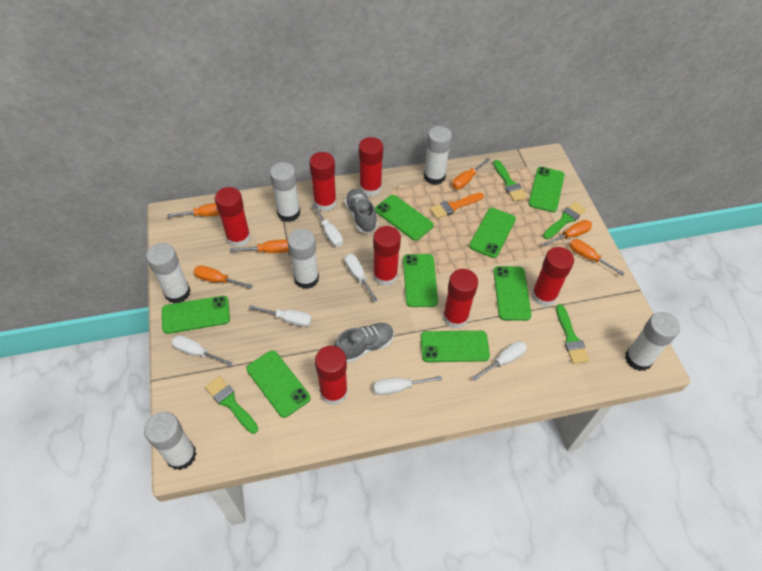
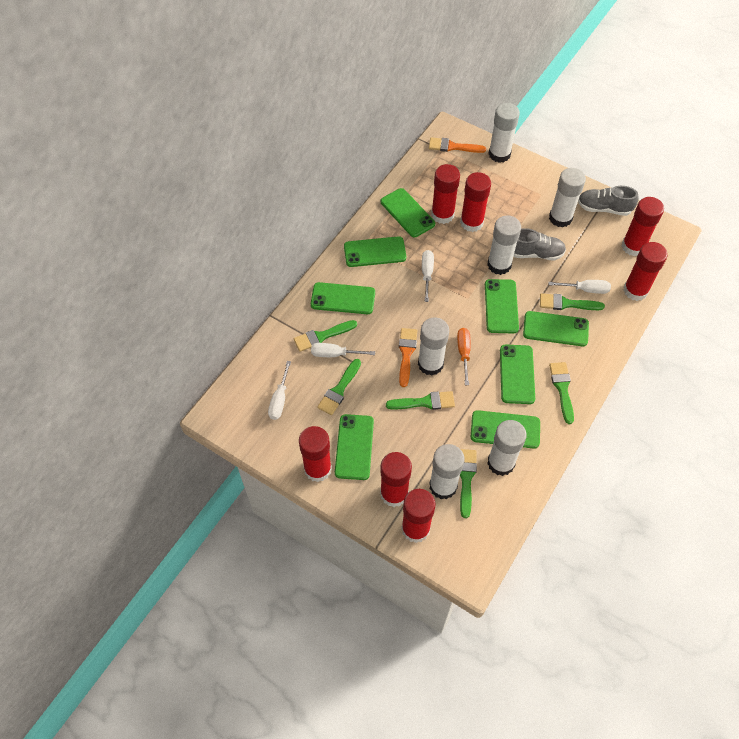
green brush: 4 -> 6
orange brush: 1 -> 2
orange screwdriver: 6 -> 1
white screwdriver: 6 -> 4

